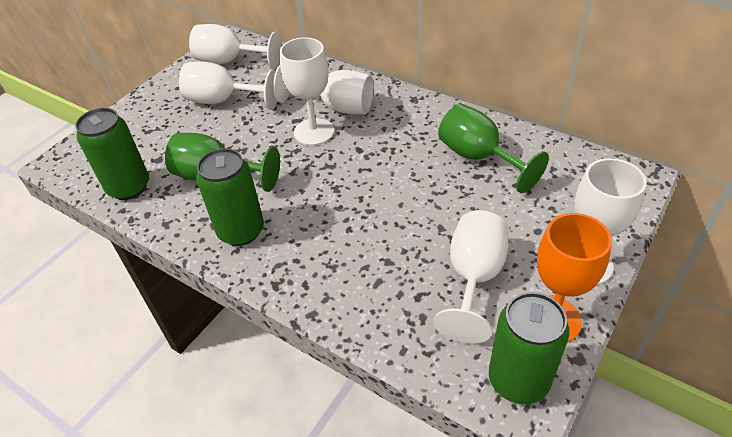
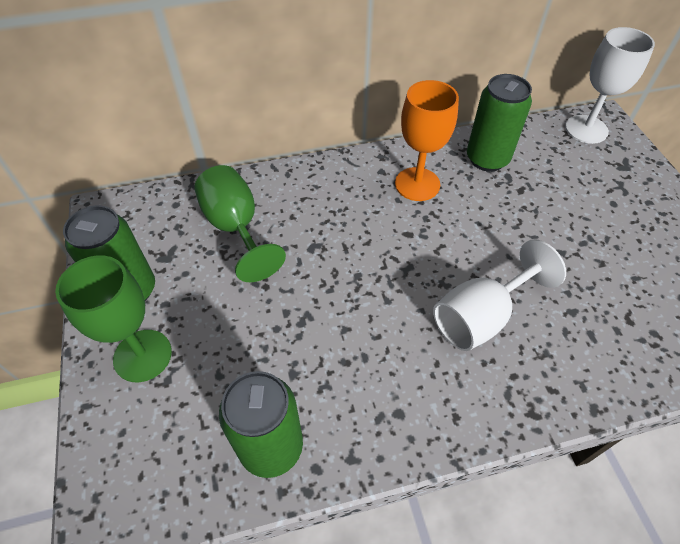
white goblet: 6 -> 2

